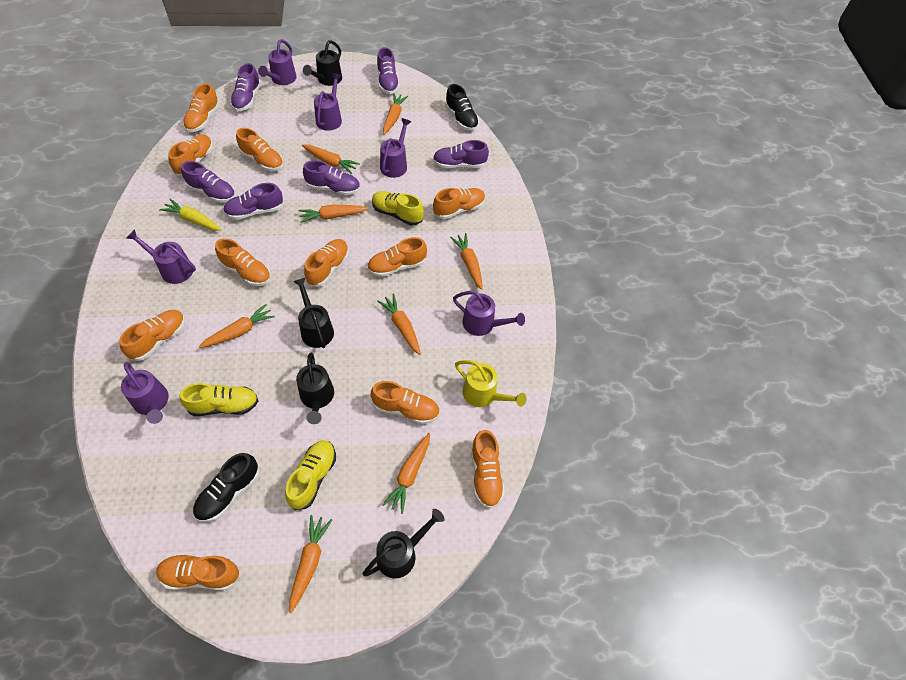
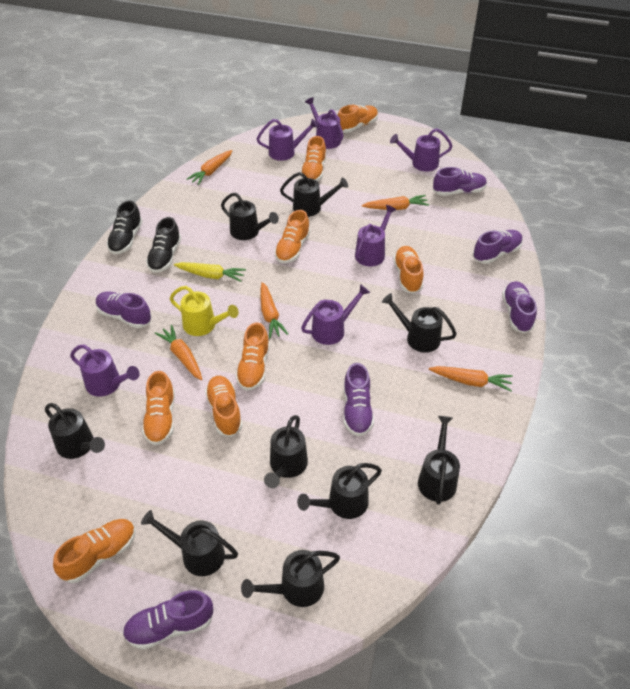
black watering can: 4 -> 9
orange carrot: 8 -> 5
orange shoe: 11 -> 8
yellow shoe: 3 -> 0

